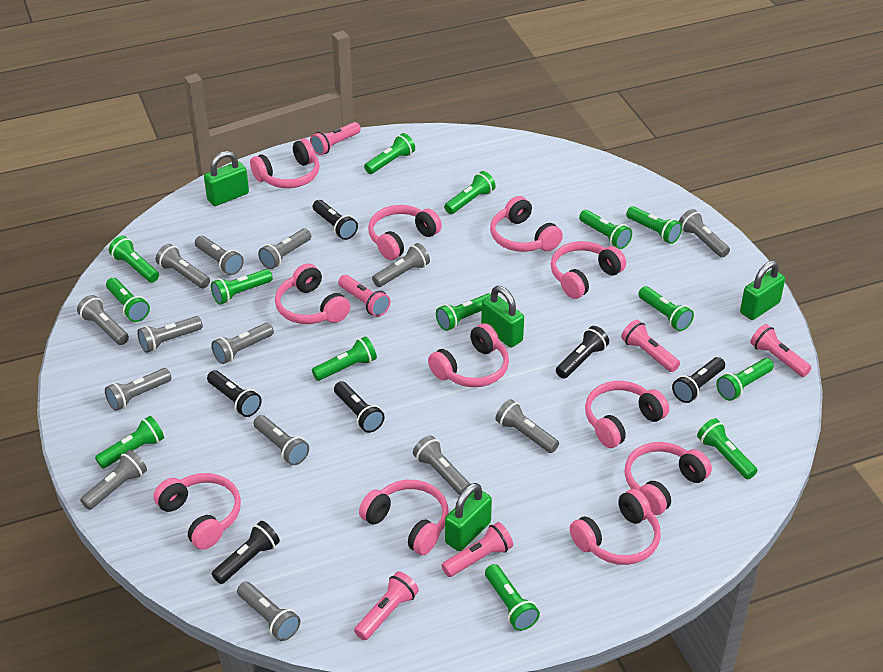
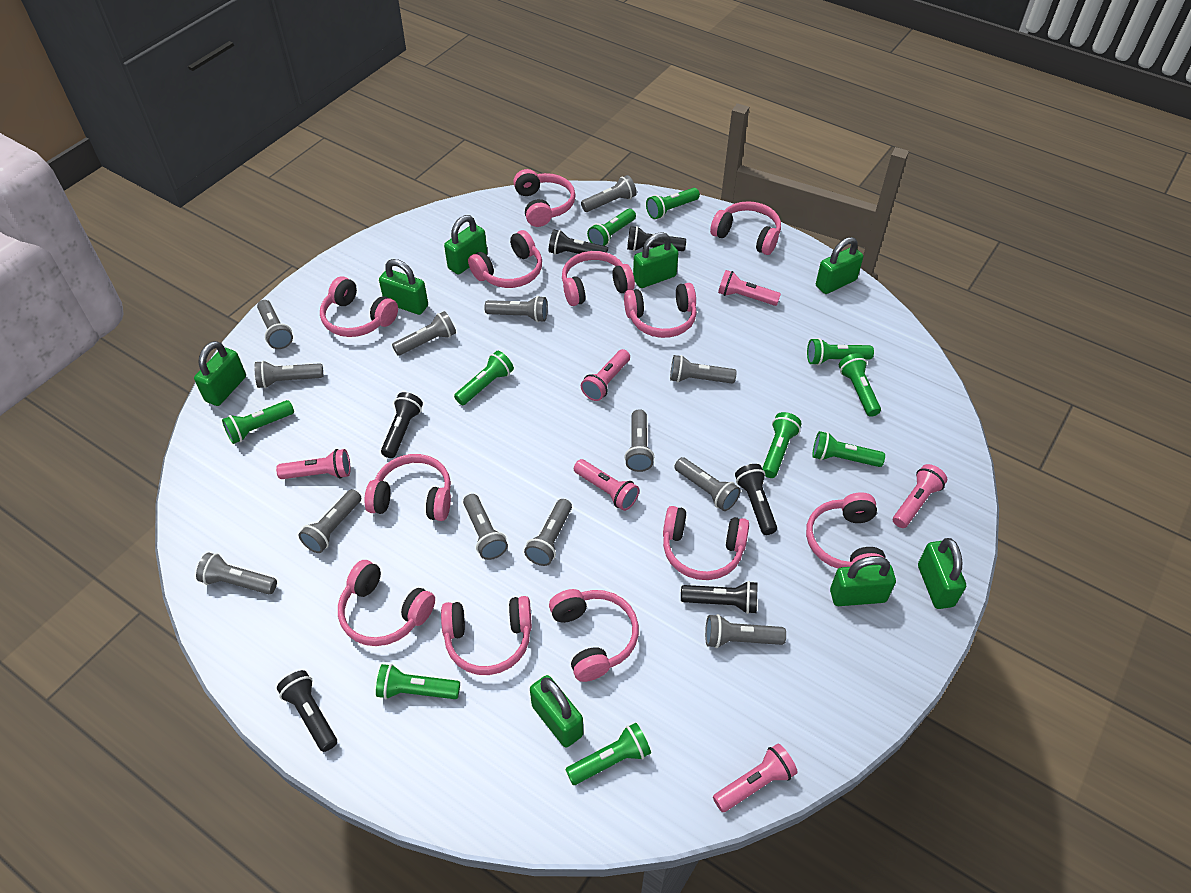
green flashlight: 14 -> 10
green padlock: 4 -> 8
grey flashlight: 14 -> 13
pink headphones: 11 -> 12

